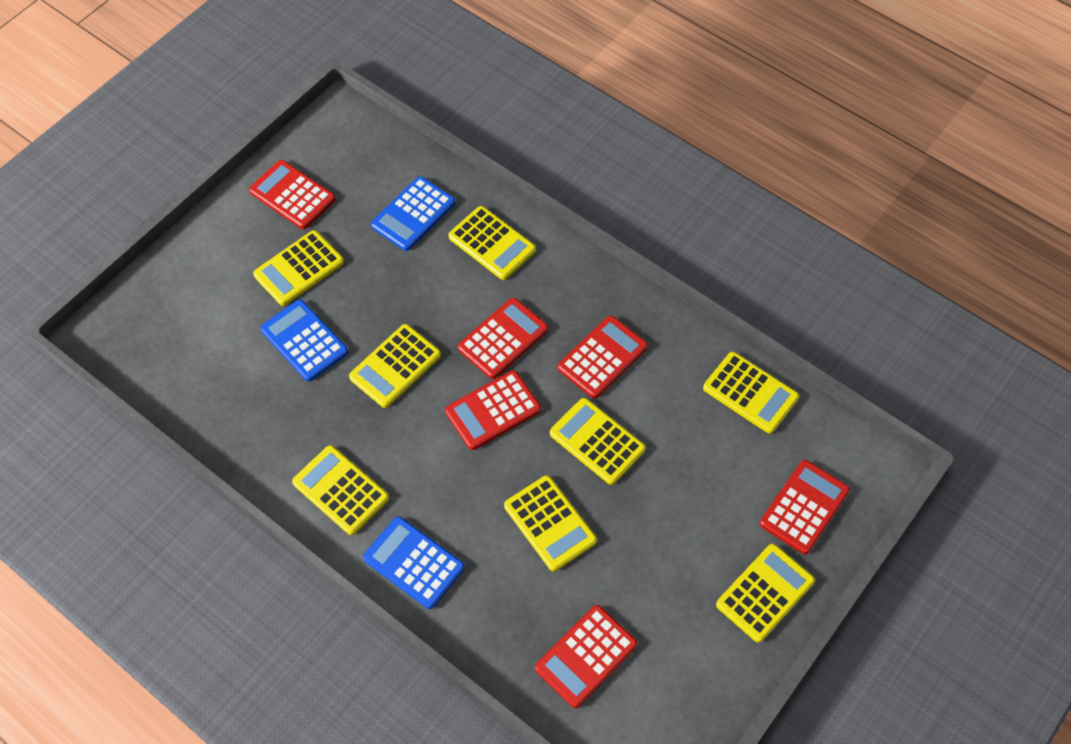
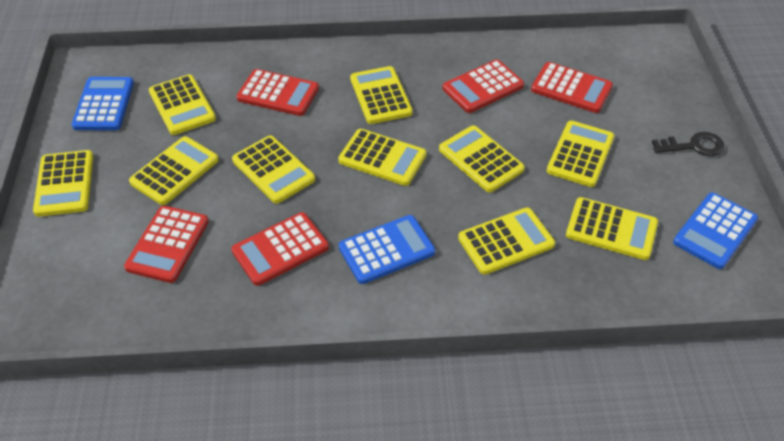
black key: 0 -> 1
red calculator: 6 -> 5
yellow calculator: 8 -> 10

